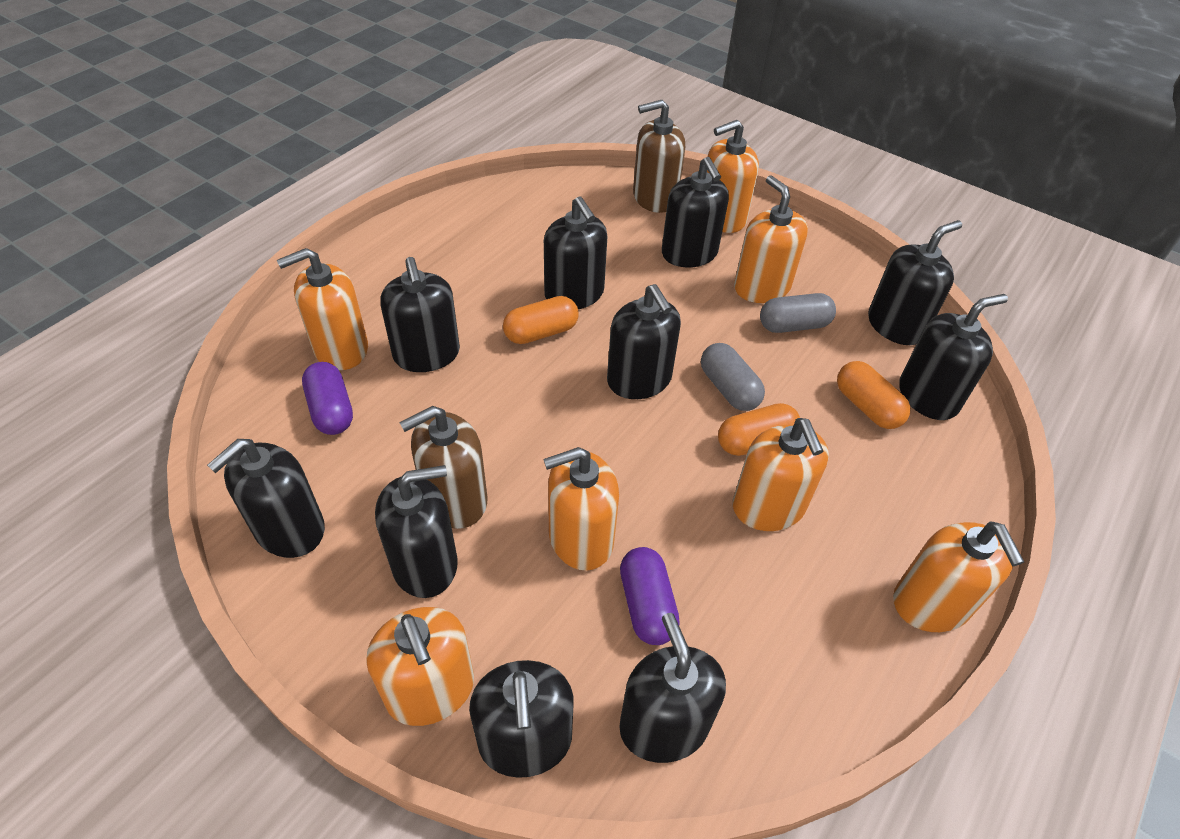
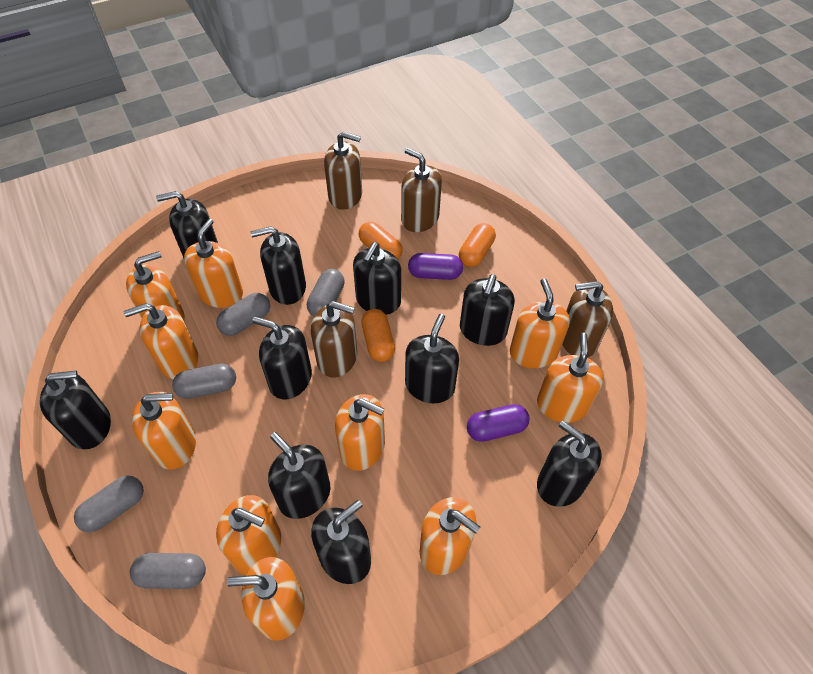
brown soap dispenser: 2 -> 4
grey capsule: 2 -> 5
orange soap dispenser: 7 -> 10

